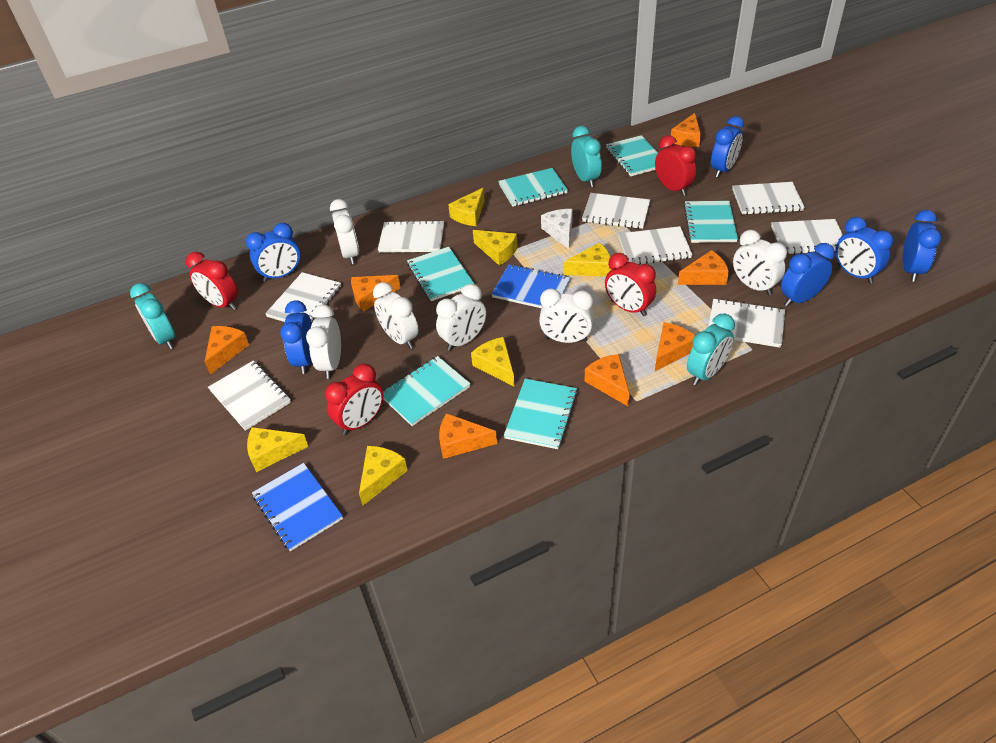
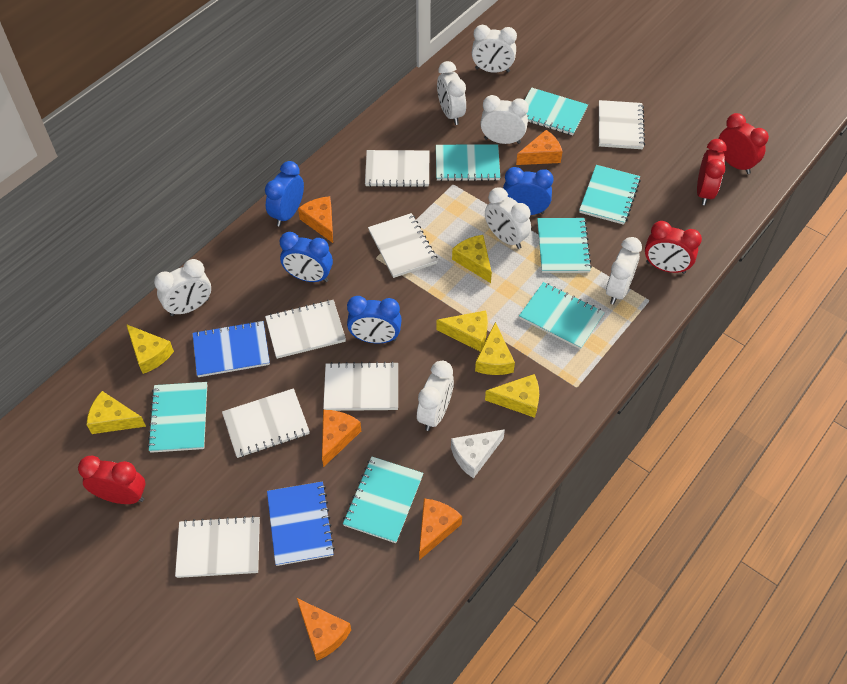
blue clock: 6 -> 4
orange cheese: 7 -> 5
turquoise clock: 3 -> 0
turquoise notebook: 6 -> 7
white clock: 6 -> 7
white notebook: 8 -> 7

